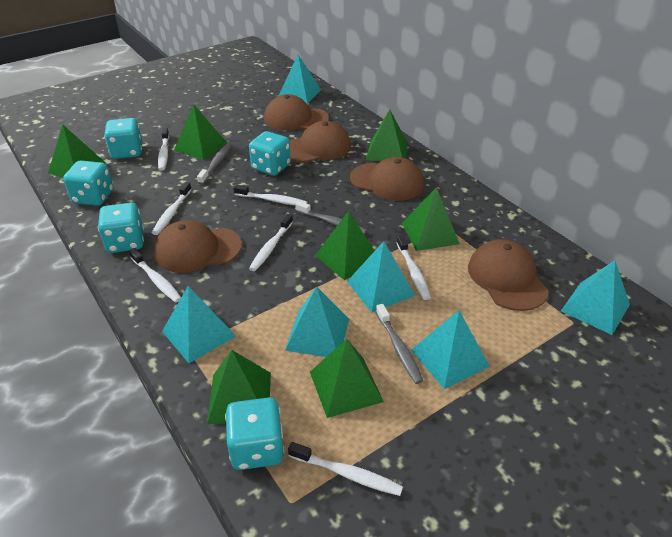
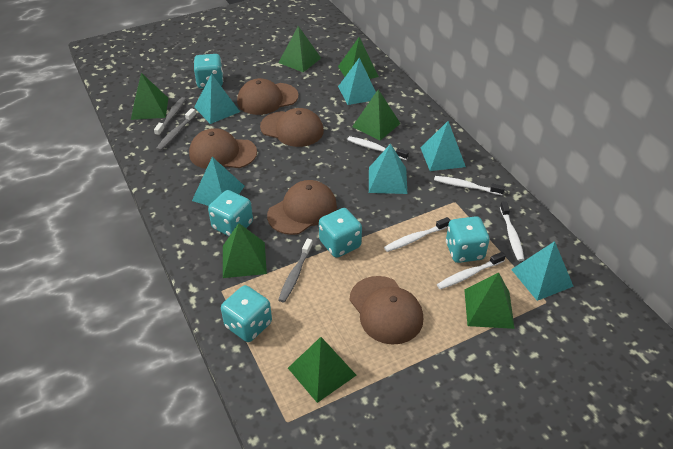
white toothbrush: 7 -> 5

